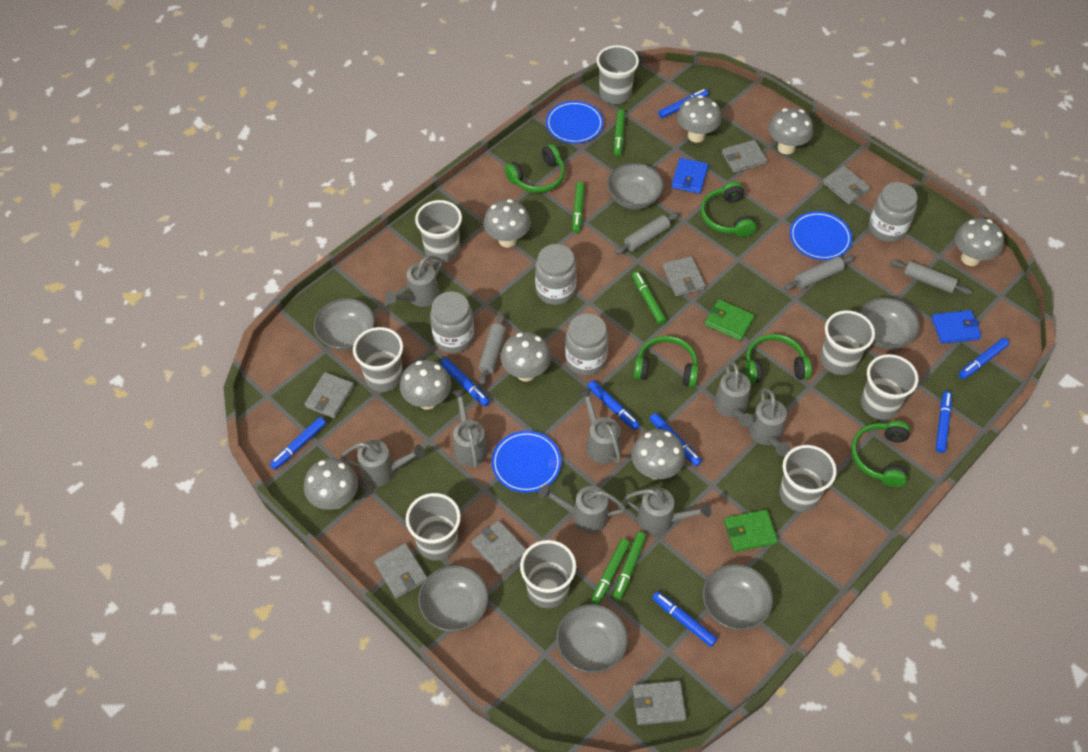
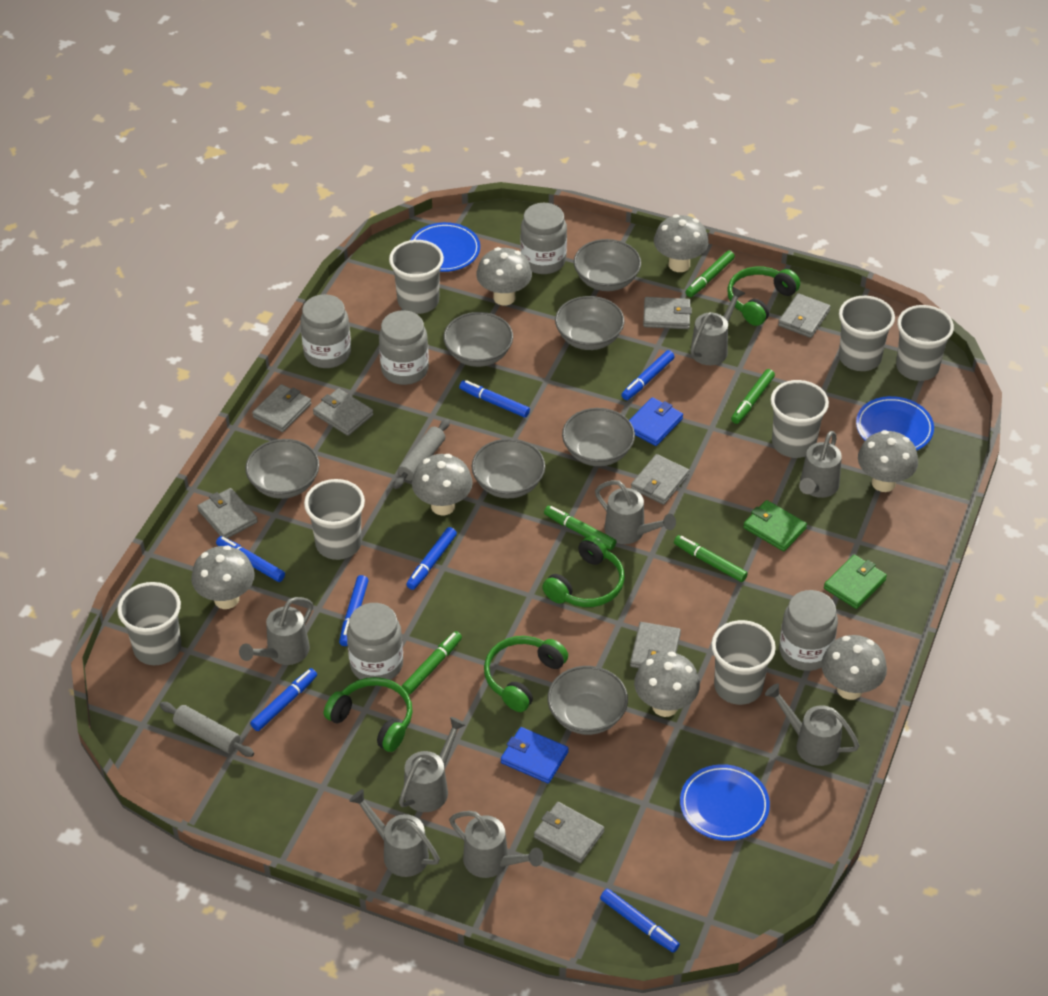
blue marker: 8 -> 7
green headphones: 5 -> 4
grey bowl: 6 -> 7
grey cup: 8 -> 7
grey jar: 4 -> 5
grey mushroom: 8 -> 7
grey rolling pin: 4 -> 2
grey wallet: 7 -> 8

